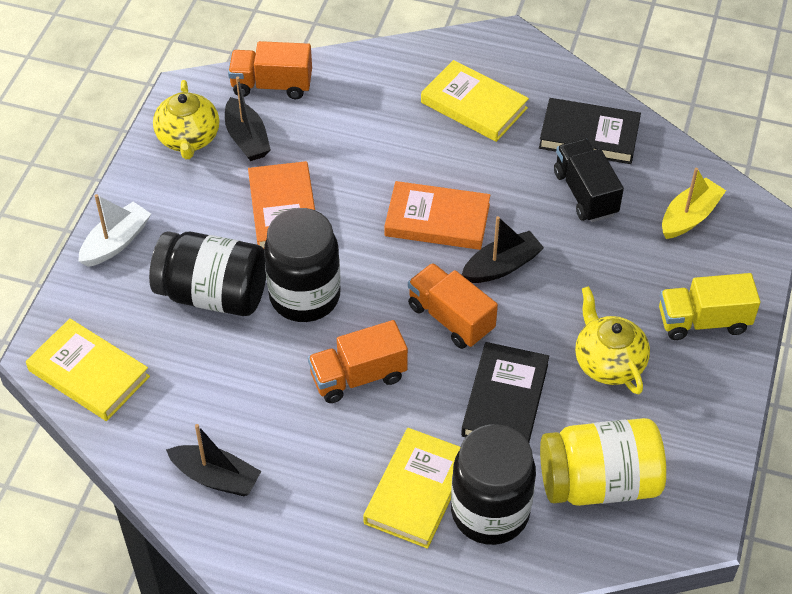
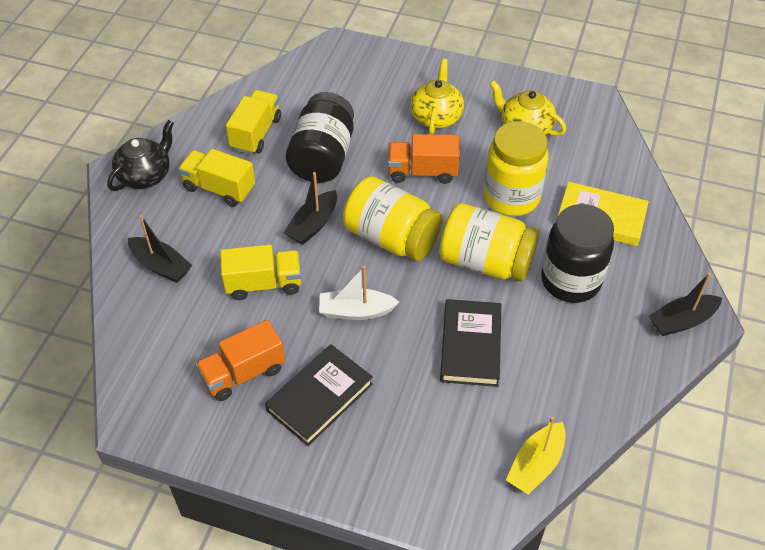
black jar: 3 -> 2
black teapot: 0 -> 1
black truck: 1 -> 0
orange book: 2 -> 0
orange truck: 3 -> 2
yellow book: 3 -> 1
yellow jar: 1 -> 3
yellow truck: 1 -> 3

